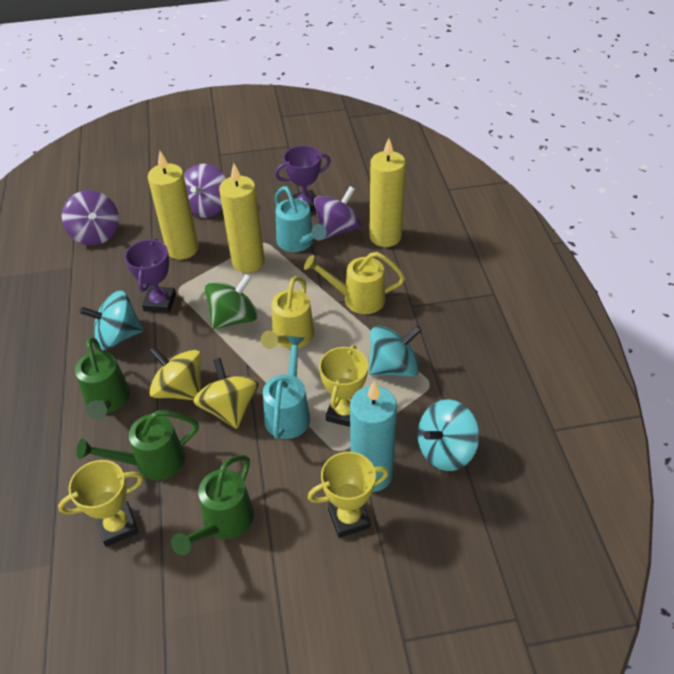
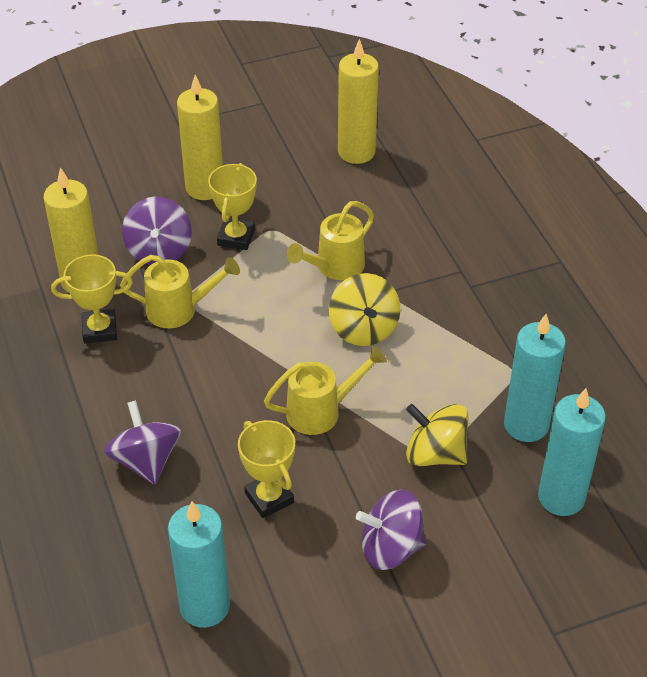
green spinning top: 1 -> 0
green watering can: 3 -> 0
purple trophy: 2 -> 0
turquoise candle: 1 -> 3
turquoise spinning top: 3 -> 0
turquoise watering can: 2 -> 0
yellow watering can: 2 -> 3

